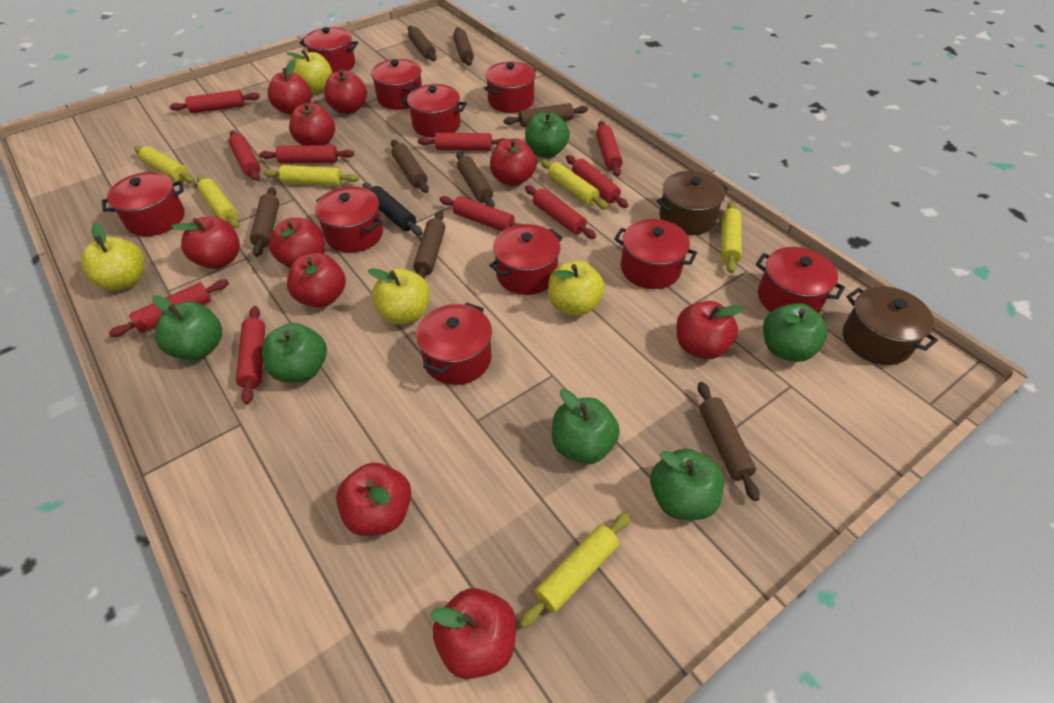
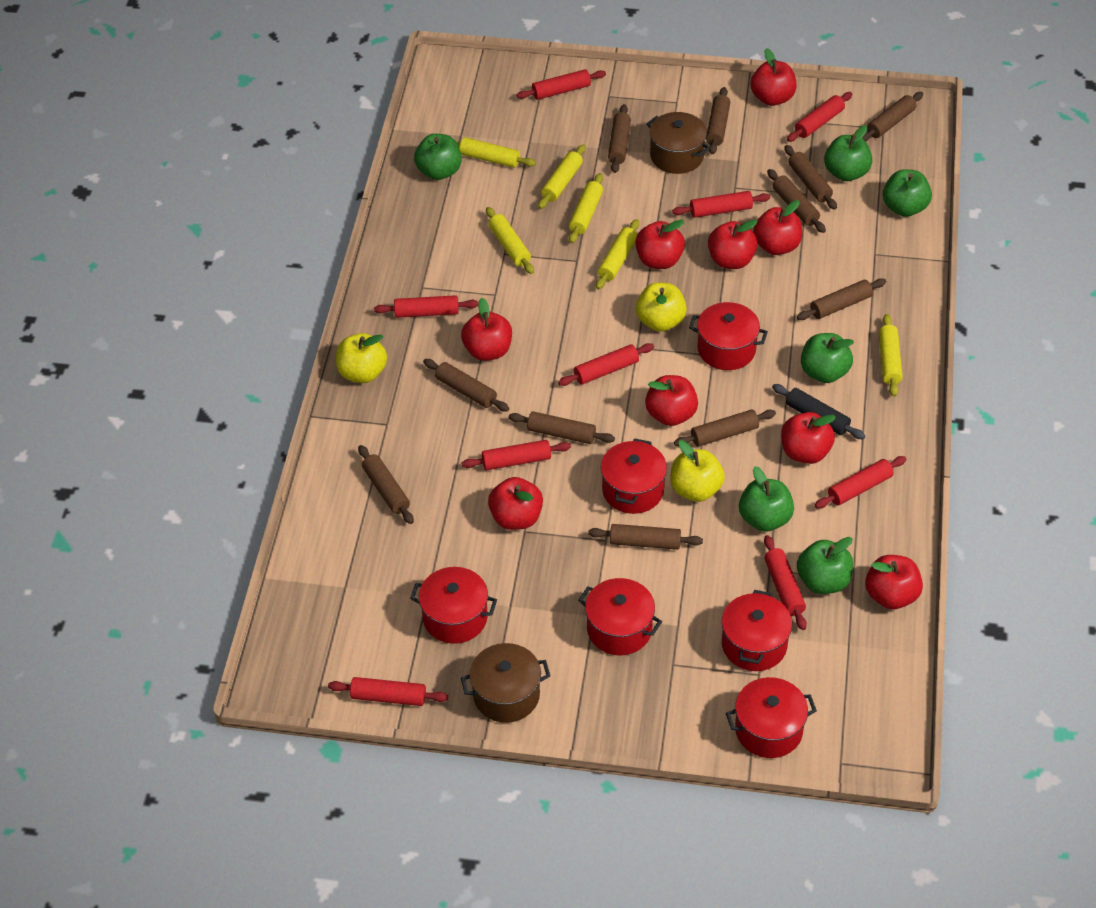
brown rolling pin: 8 -> 11
red apple: 10 -> 9
red pot: 10 -> 6
red rolling pin: 10 -> 9
yellow apple: 4 -> 3

